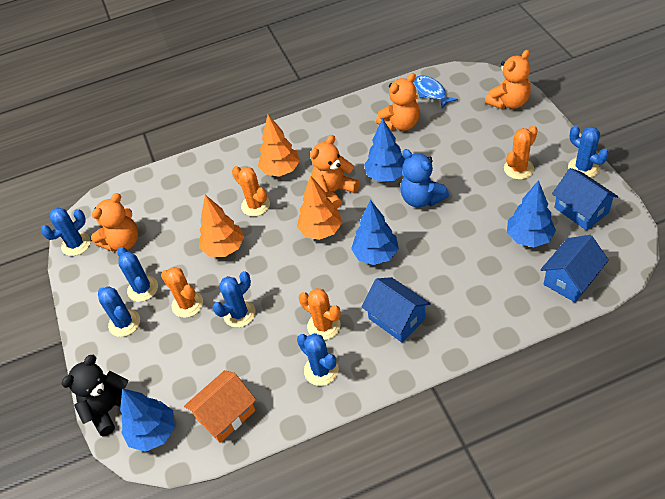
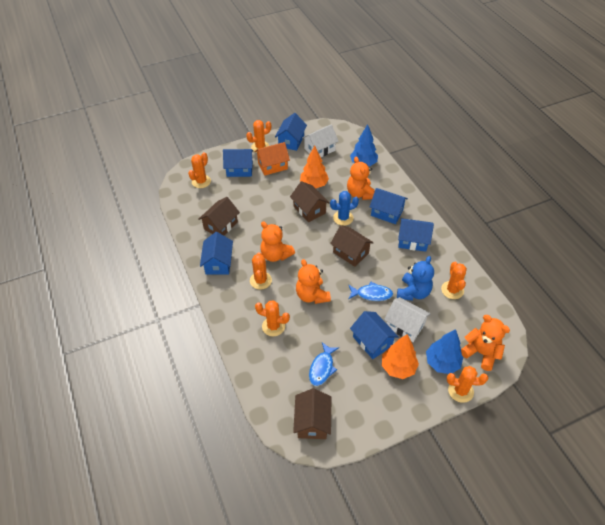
black teddy bear: 1 -> 0
blue cactus: 6 -> 1
blue fish: 1 -> 2
blue house: 3 -> 6
blue tree: 4 -> 2
brown house: 0 -> 4
orange cactus: 4 -> 6
orange tree: 3 -> 2
white house: 0 -> 2

